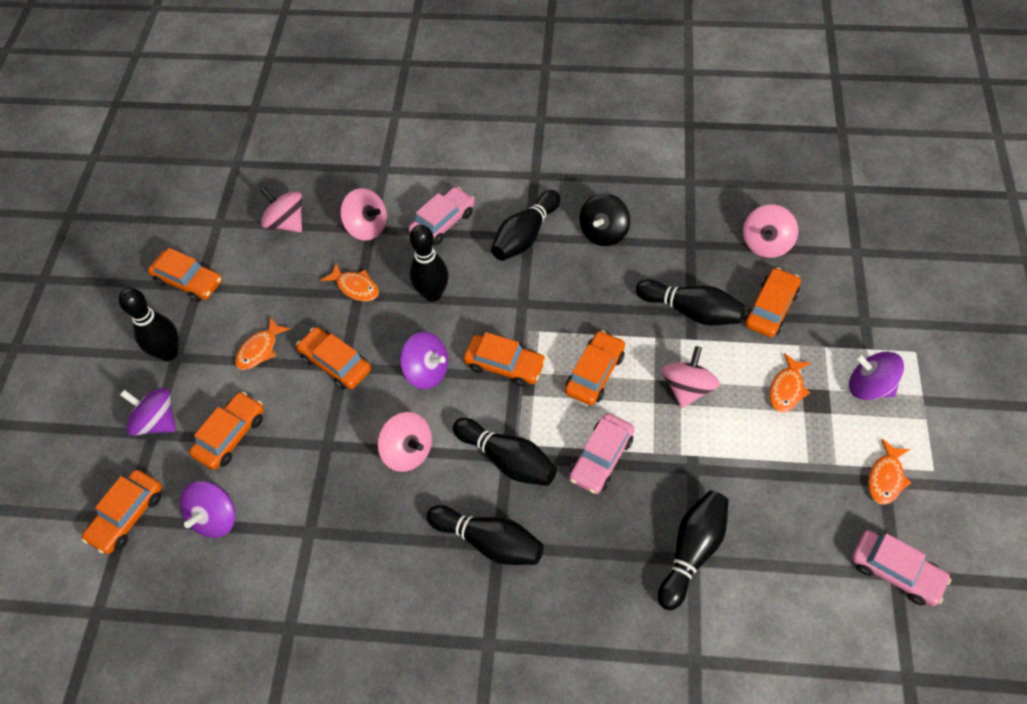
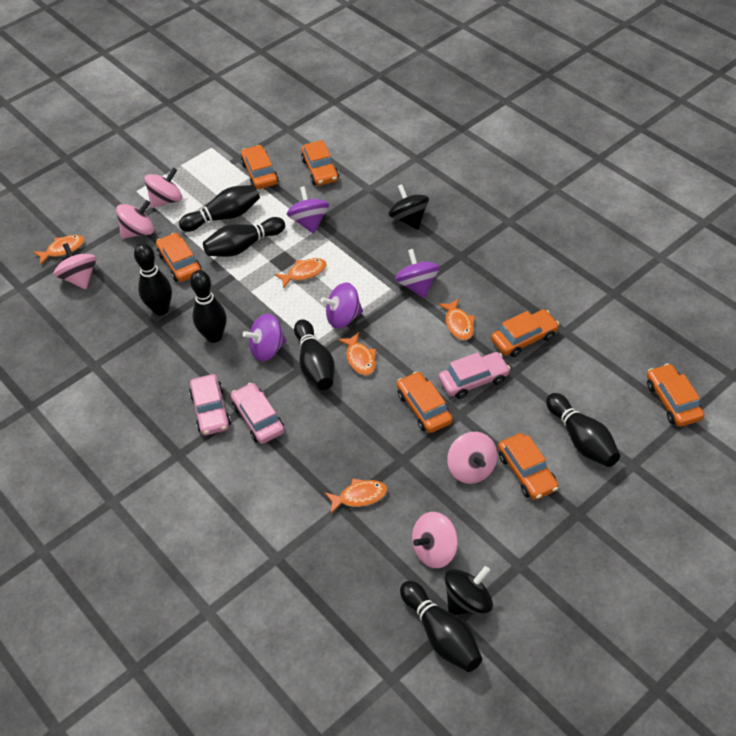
black spinning top: 1 -> 2
orange fish: 4 -> 5

